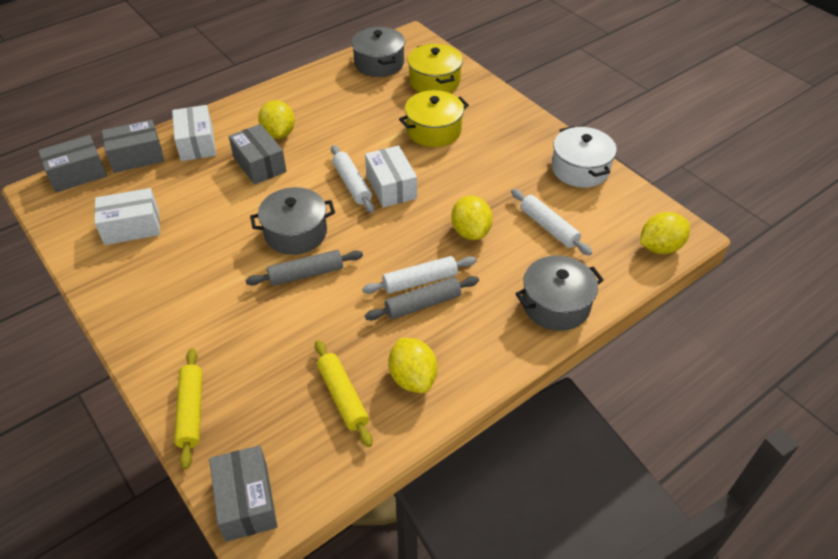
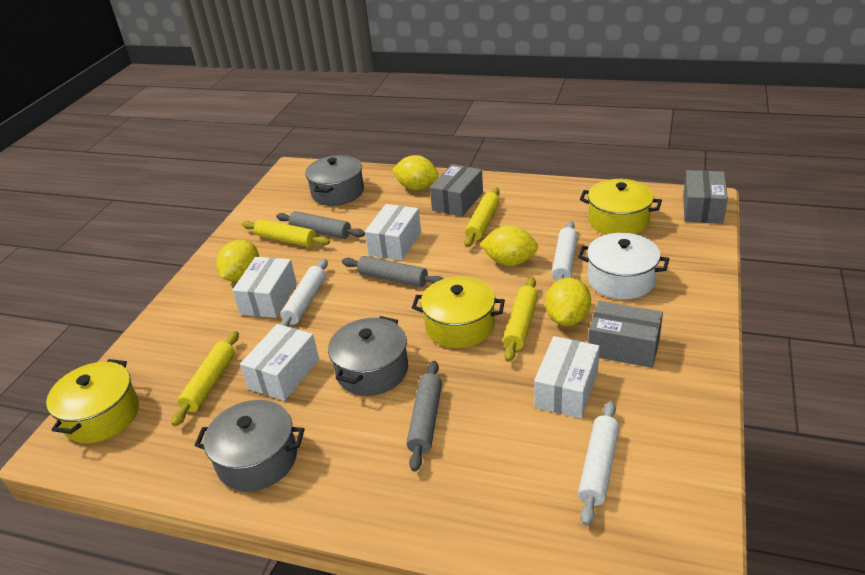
grey box: 4 -> 3
grey rolling pin: 2 -> 3
white box: 3 -> 4
yellow pot: 2 -> 3
yellow rolling pin: 2 -> 4

